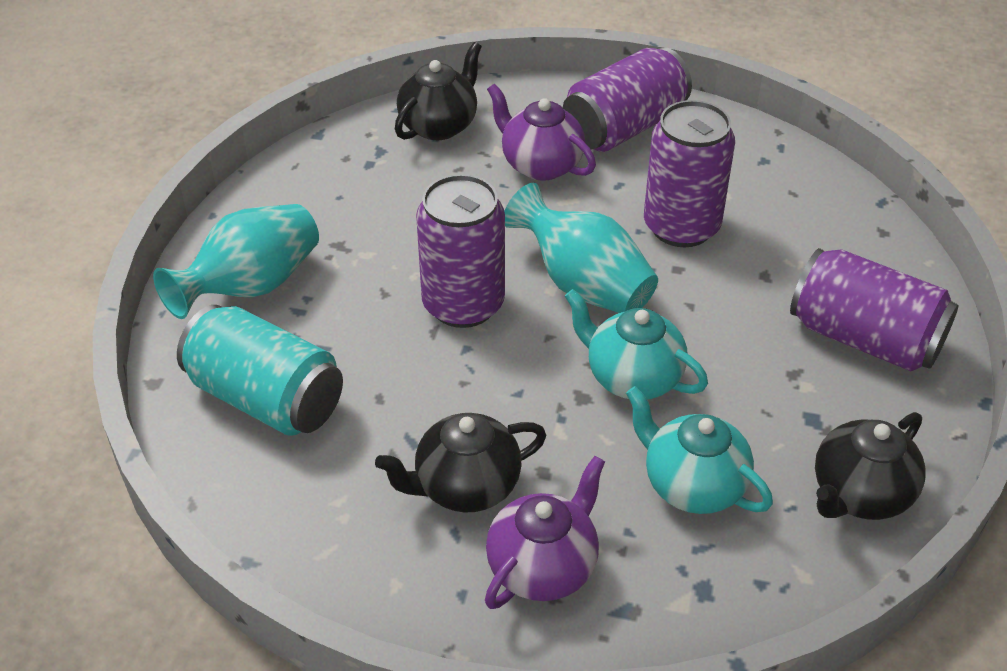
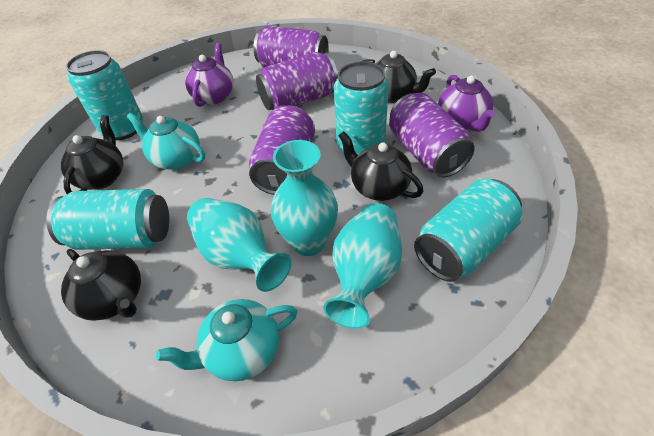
black teapot: 3 -> 4
turquoise can: 1 -> 4
turquoise vase: 2 -> 3

